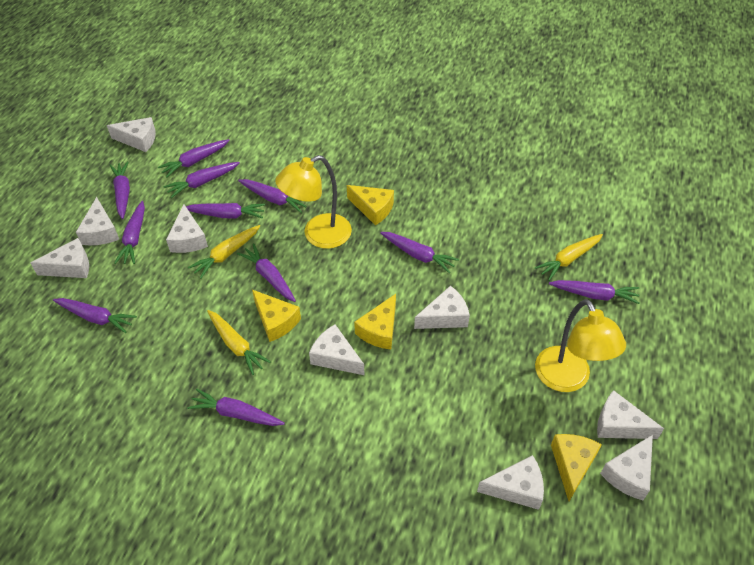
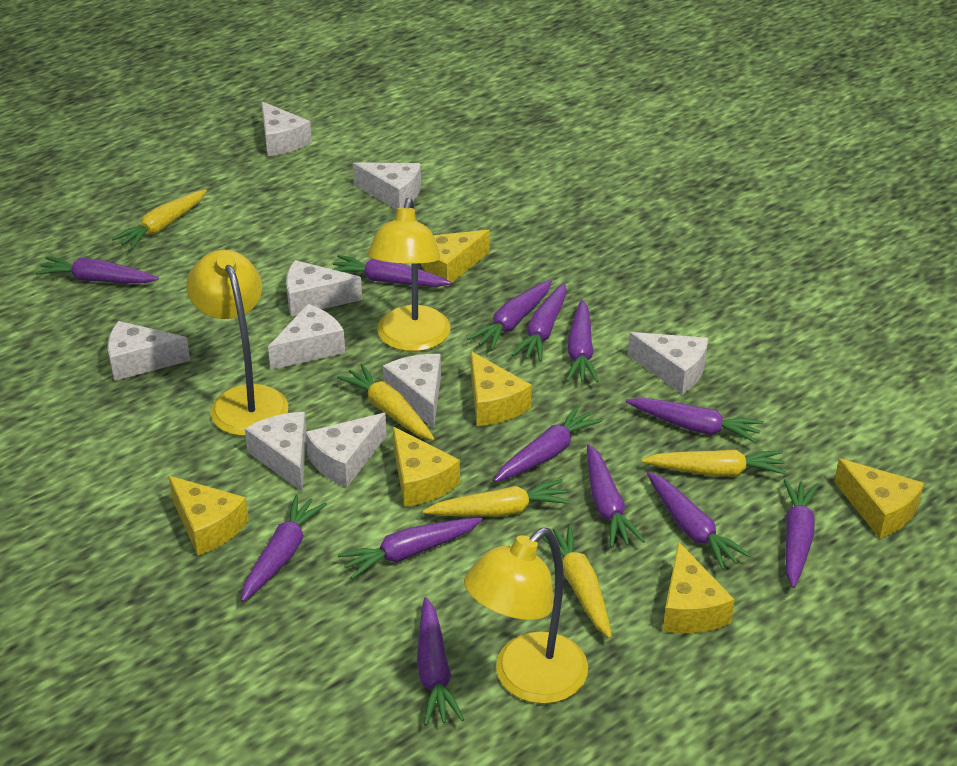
purple carrot: 11 -> 13
yellow carrot: 3 -> 5
yellow cheese: 4 -> 6
yellow lamp: 2 -> 3

